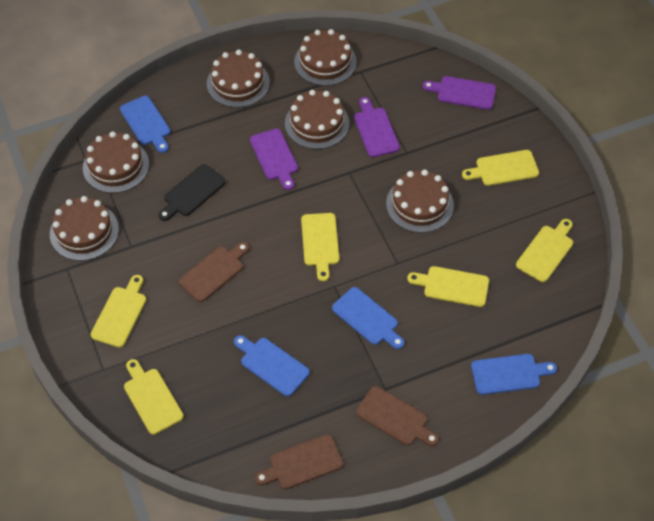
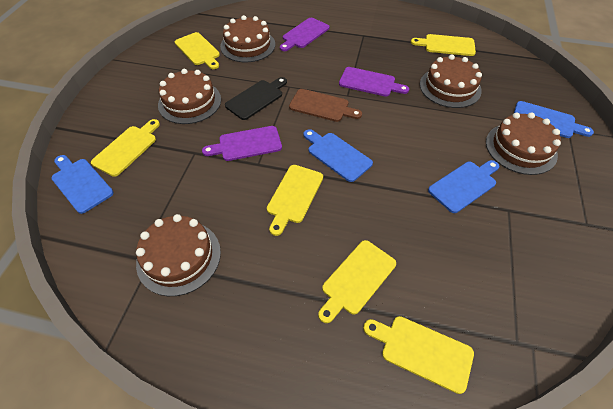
brown cake: 6 -> 5
brown cutting board: 3 -> 1

